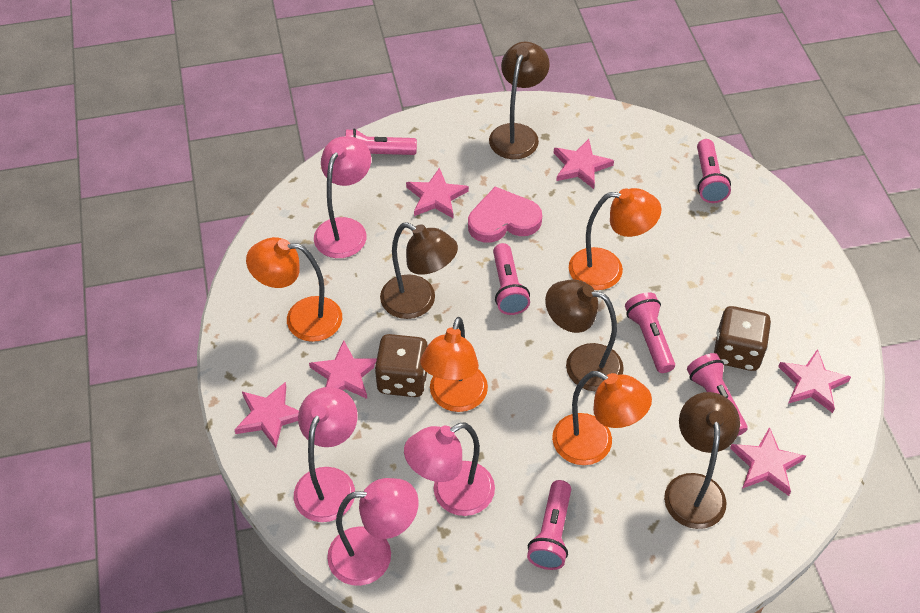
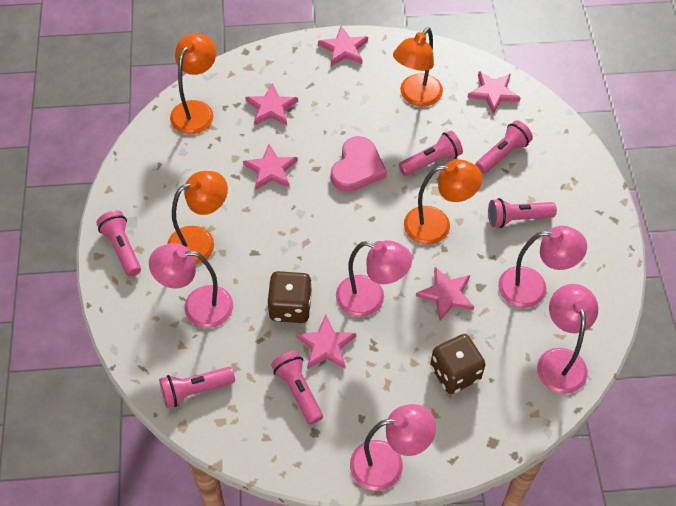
brown lamp: 4 -> 0
pink lamp: 4 -> 5

